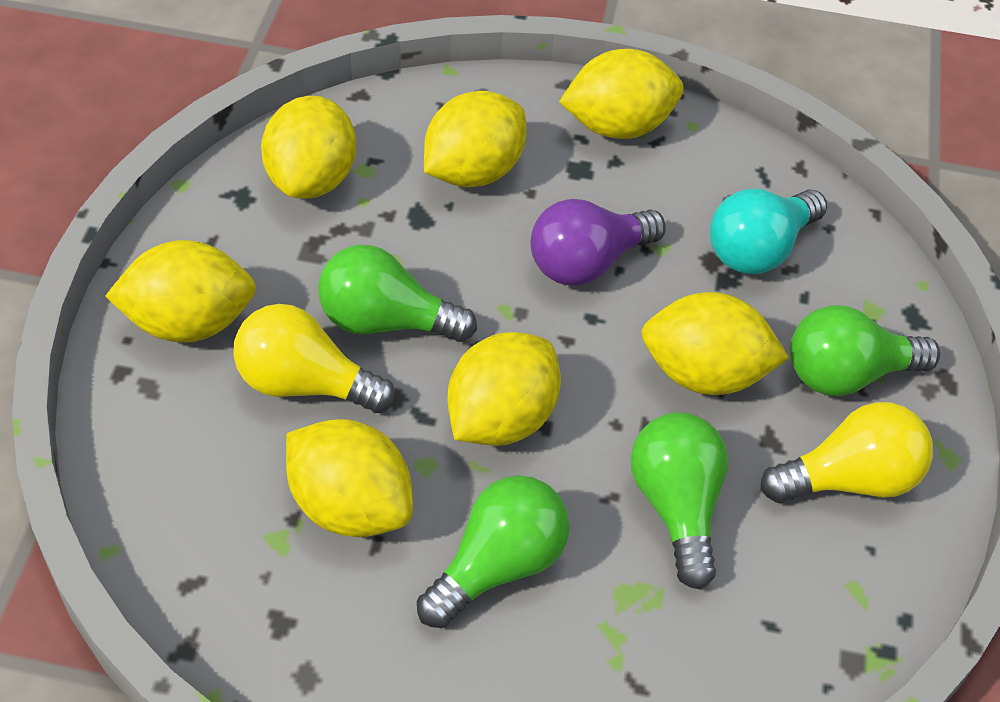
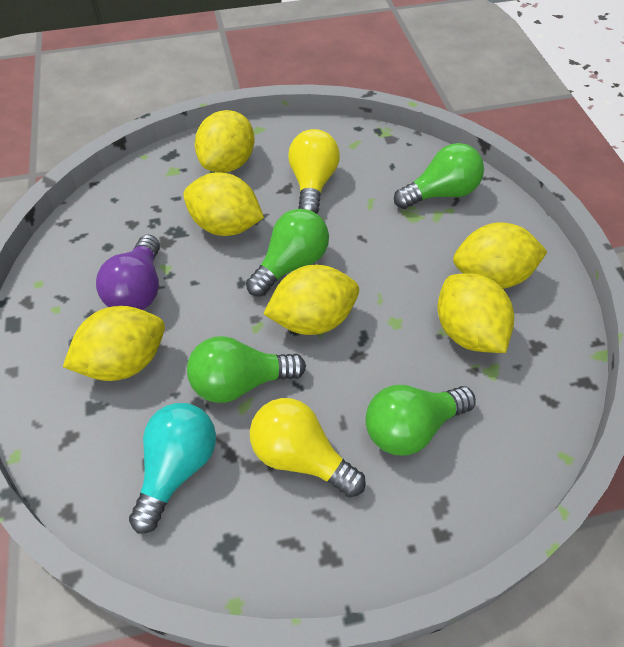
yellow lemon: 7 -> 6

